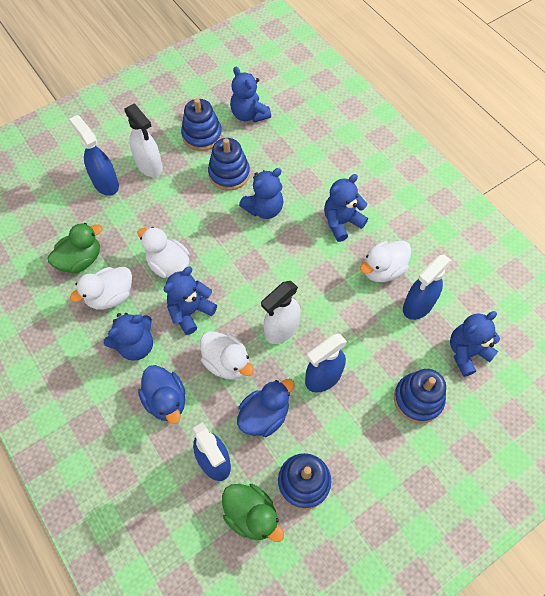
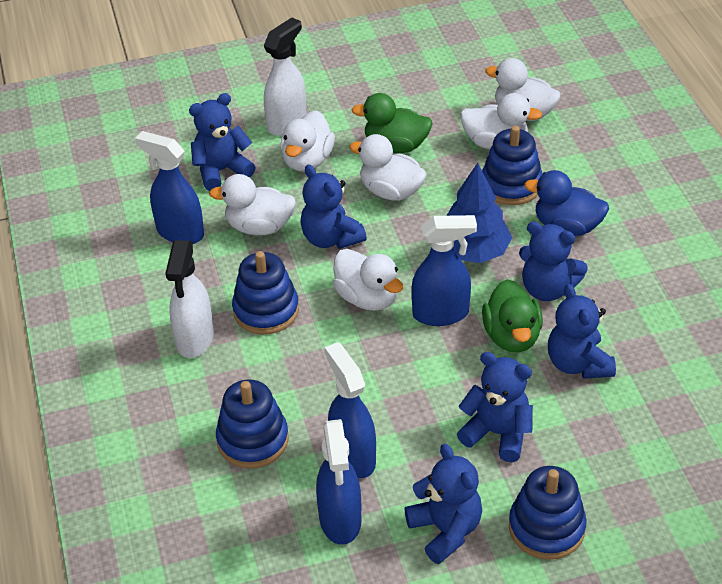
blue duck: 2 -> 1
blue tree: 0 -> 1
white duck: 4 -> 6

